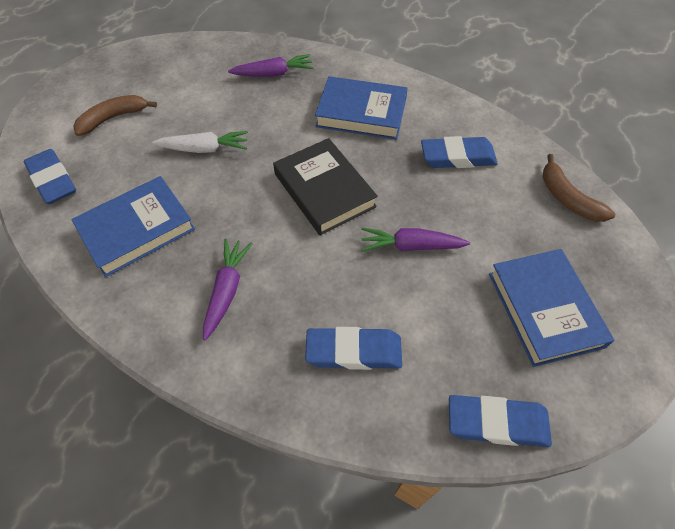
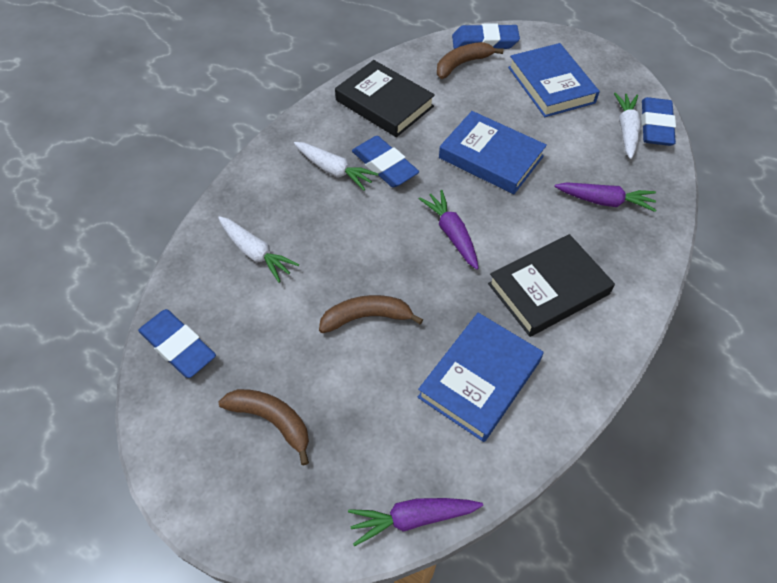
black book: 1 -> 2
brown banana: 2 -> 3
white carrot: 1 -> 3

